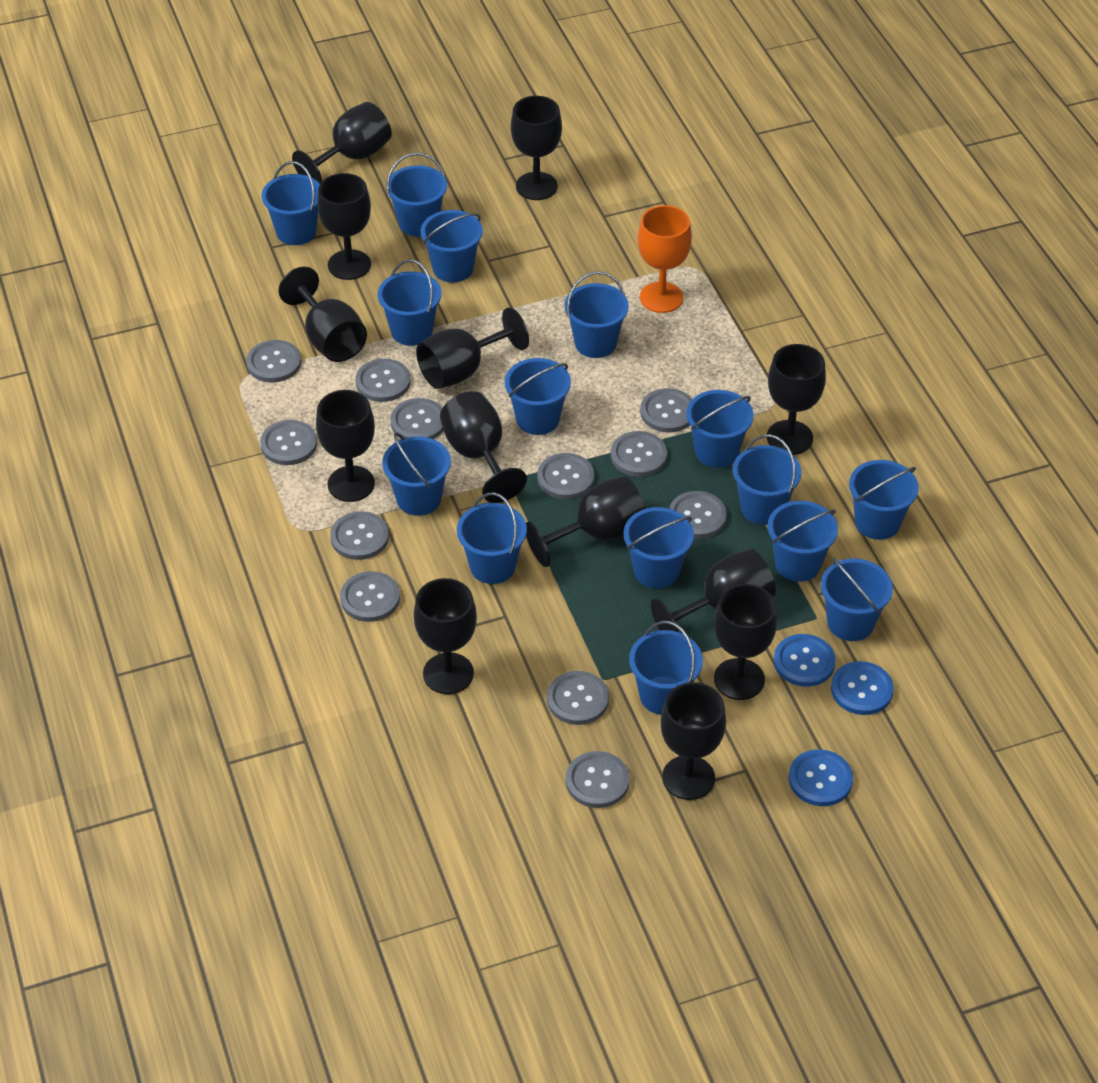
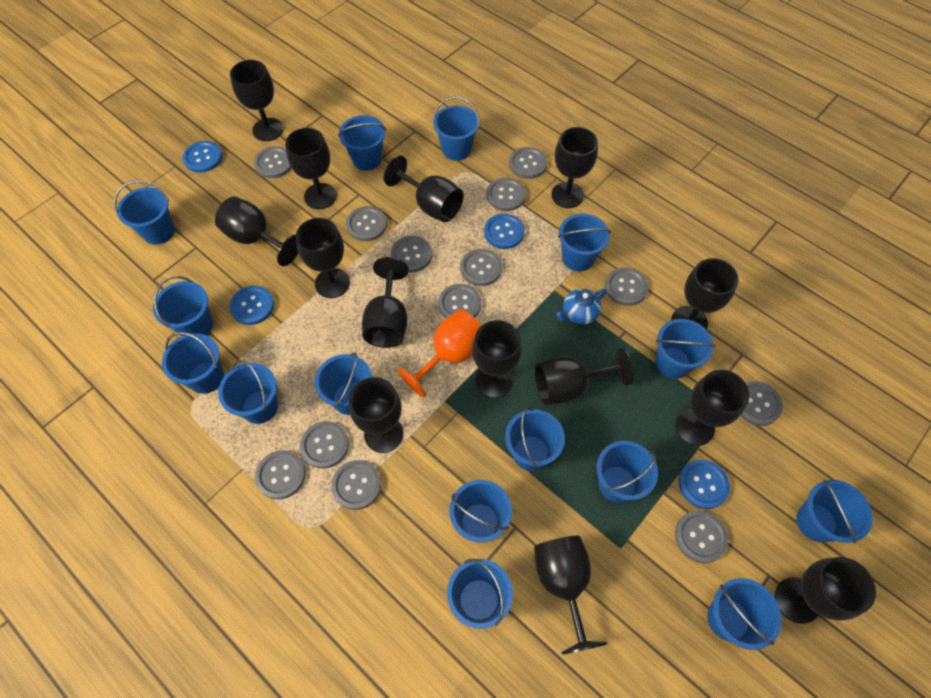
black goblet: 13 -> 14
blue button: 3 -> 4
blue teapot: 0 -> 1
grey button: 12 -> 13

